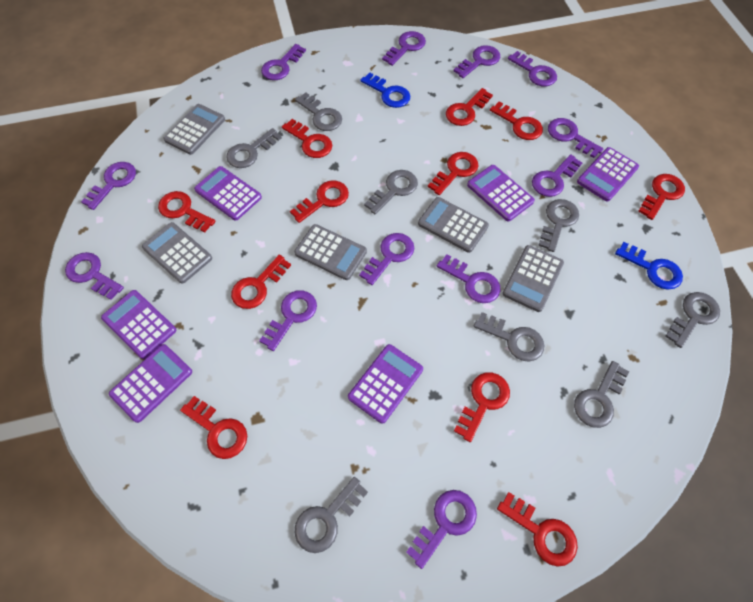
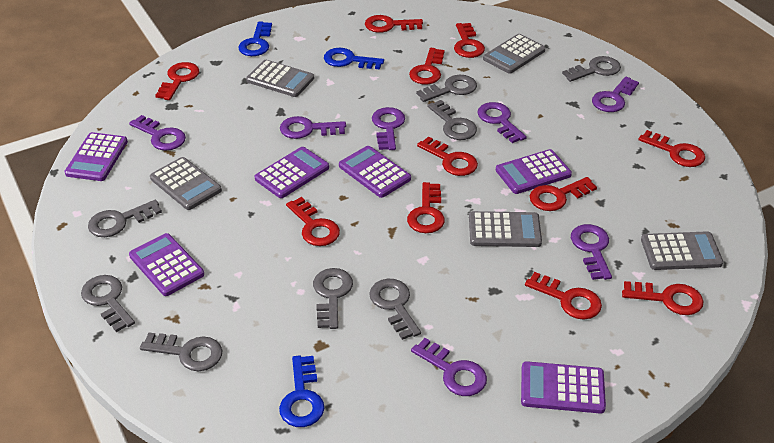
blue key: 2 -> 3
purple key: 12 -> 7

